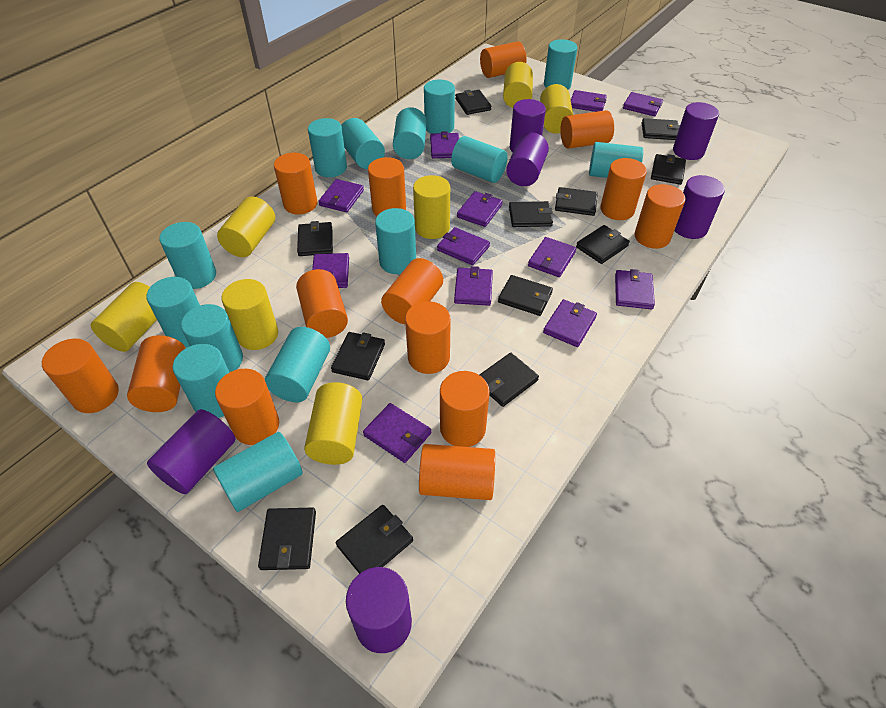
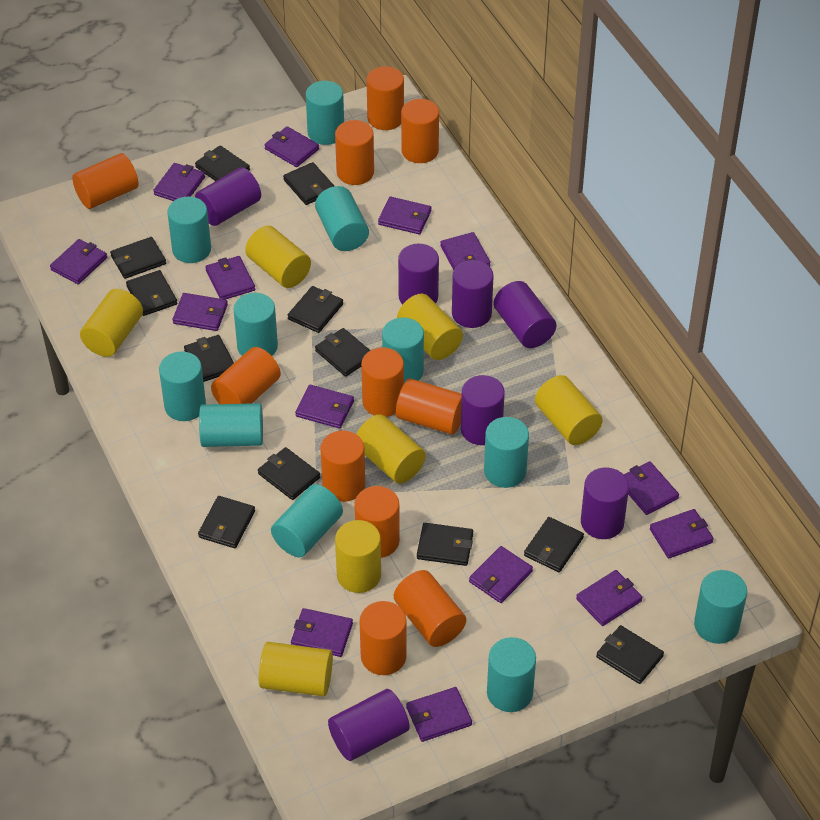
orange cylinder: 14 -> 11
purple cylinder: 6 -> 7
purple wallet: 12 -> 14
turquoise cylinder: 14 -> 11

